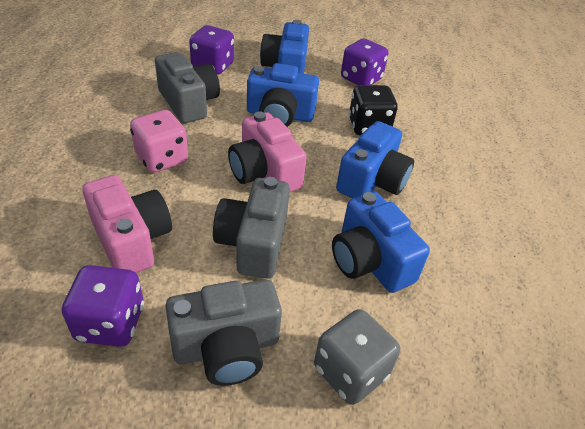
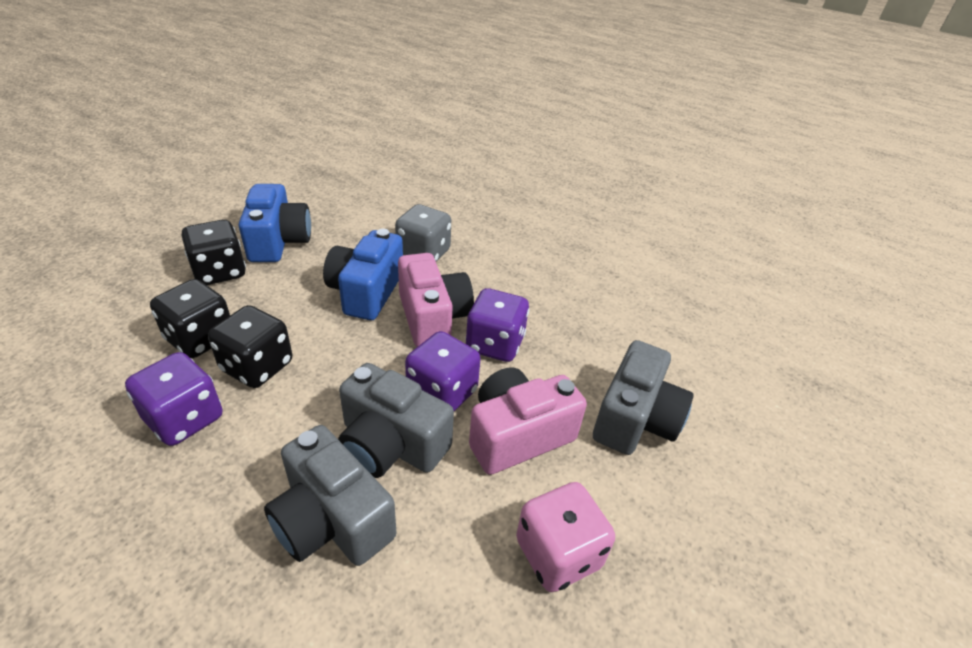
black dice: 1 -> 3
blue camera: 4 -> 2

